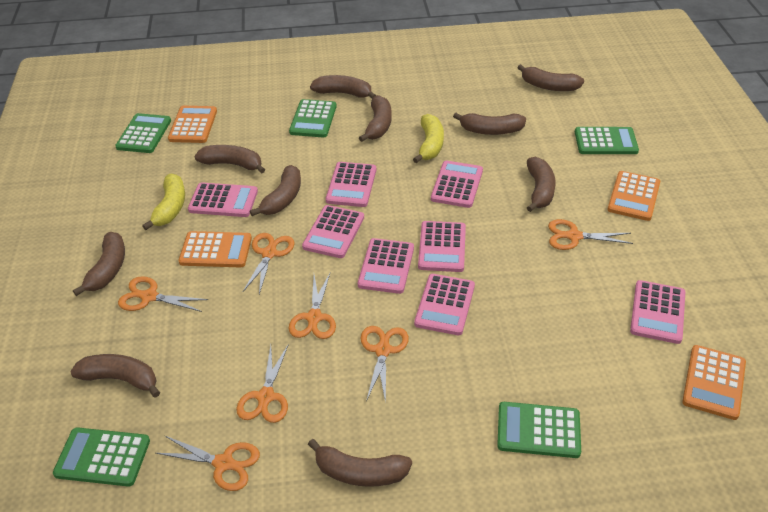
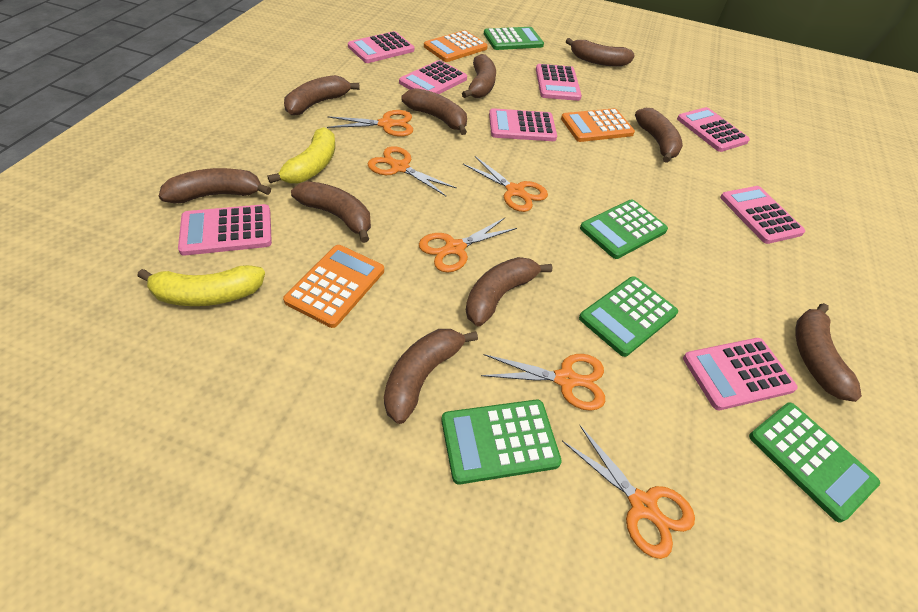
orange calculator: 4 -> 3
orange scissors: 7 -> 6

